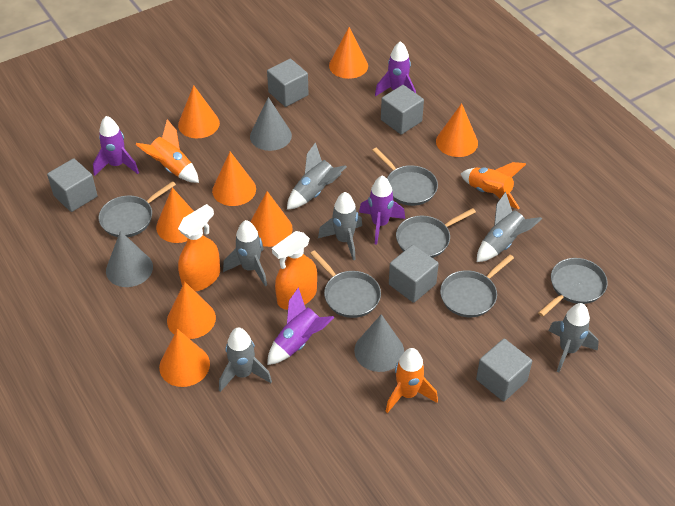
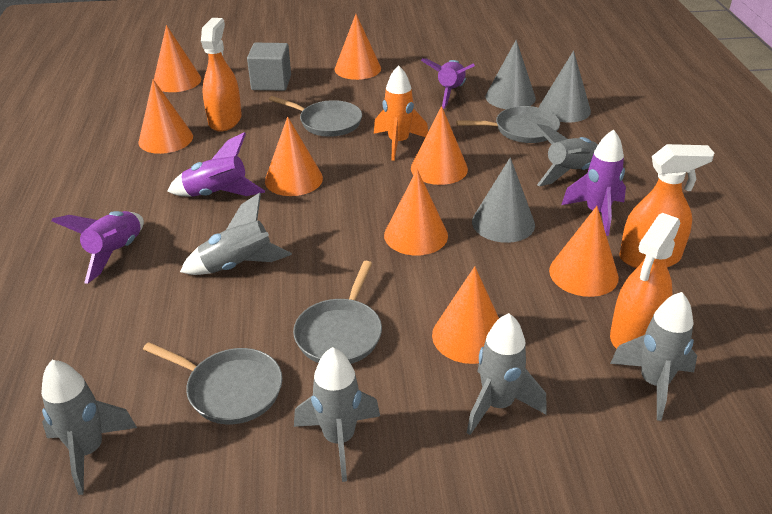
grey cube: 5 -> 1
grey pan: 6 -> 4
orange rocket: 3 -> 1
orange spray bottle: 2 -> 3

